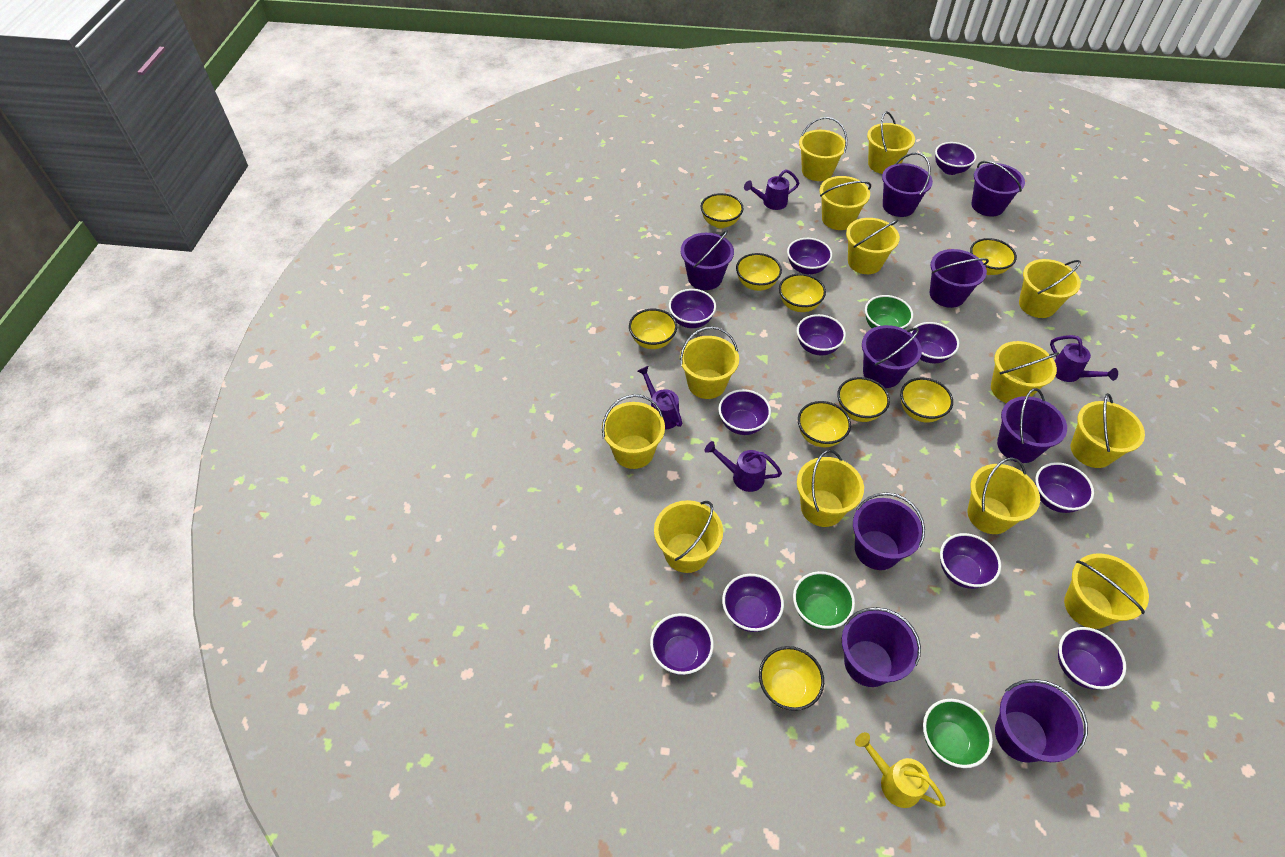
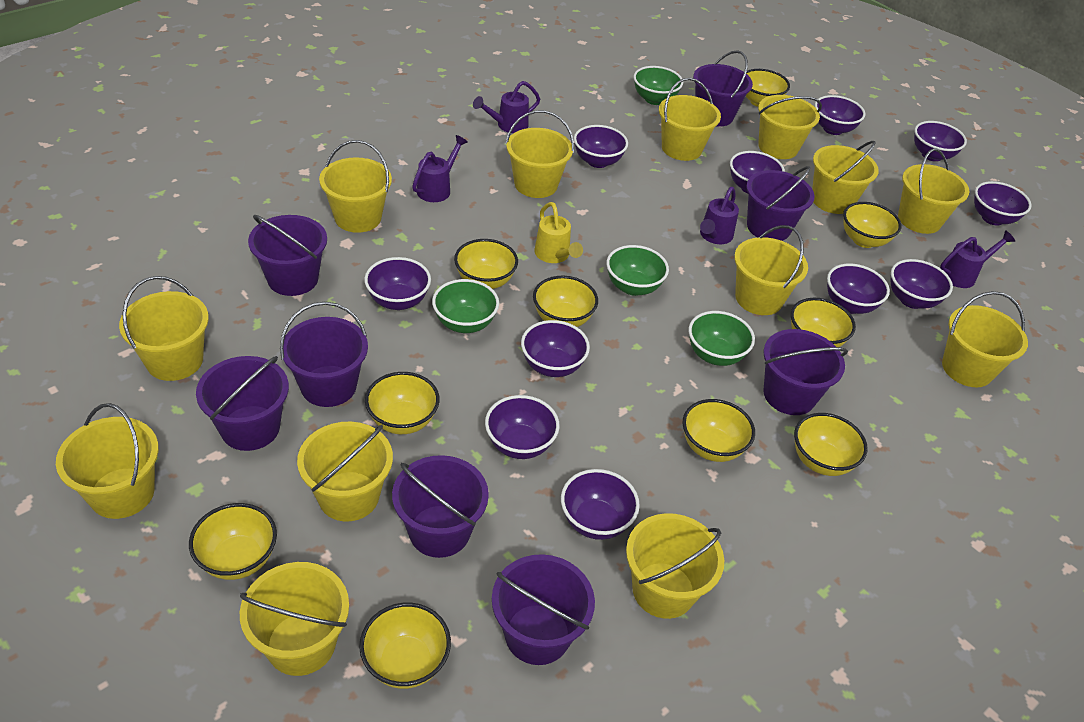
green bowl: 3 -> 4
purple bucket: 9 -> 8
yellow bowl: 9 -> 10

